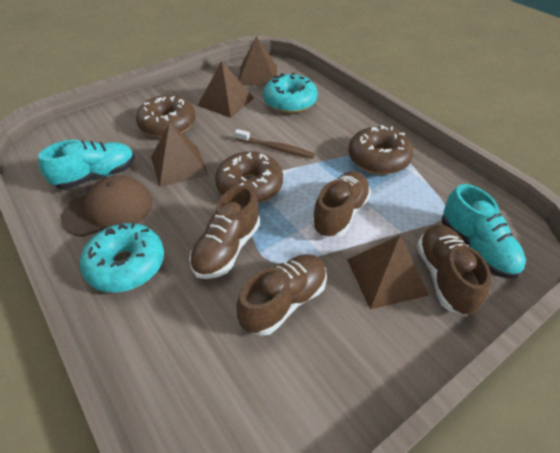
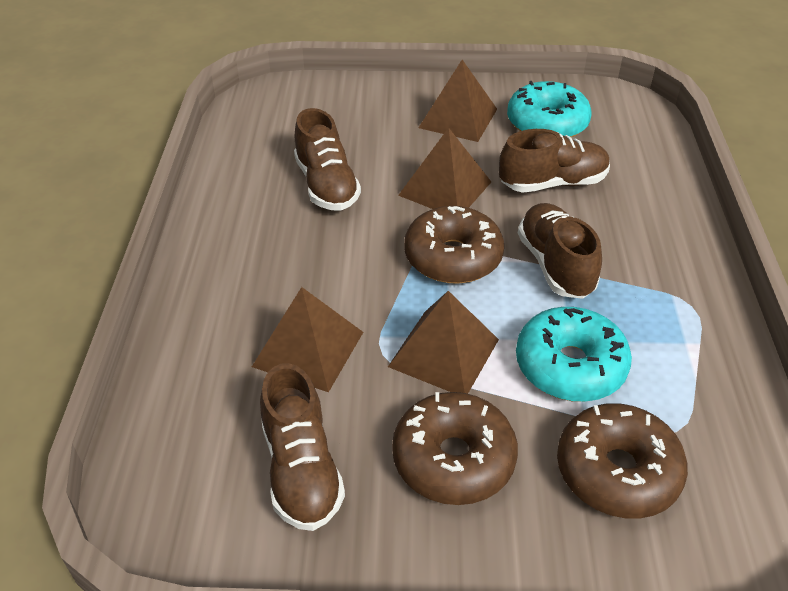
brown cap: 1 -> 0
brown toothbrush: 1 -> 0
turquoise shoe: 2 -> 0

